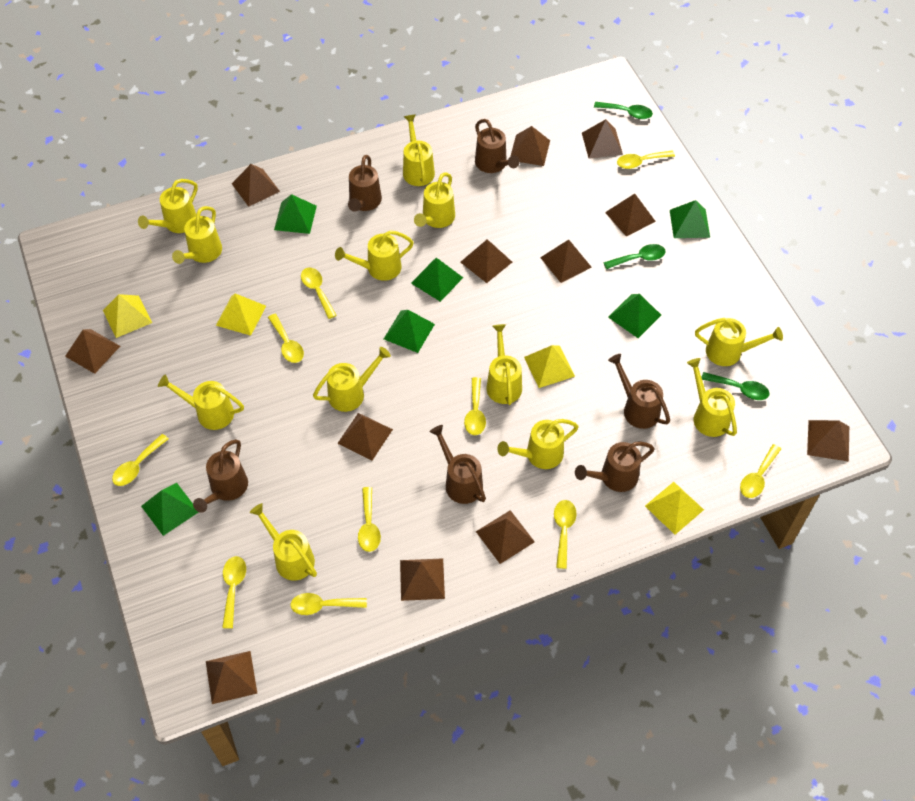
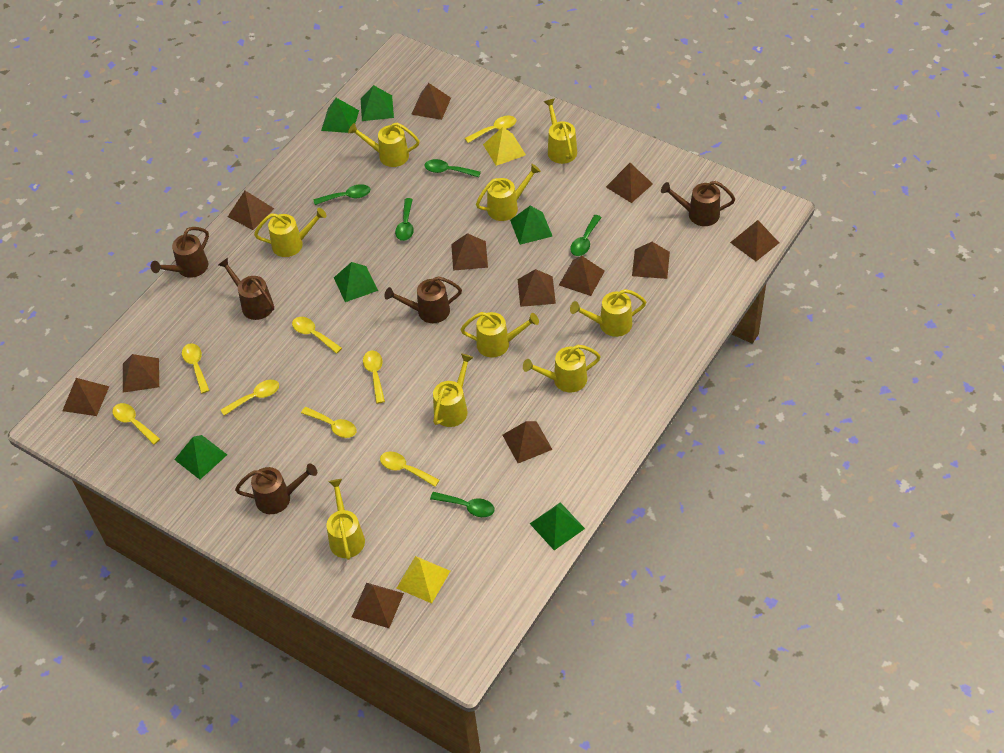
brown watering can: 6 -> 5
green spoon: 3 -> 5
yellow pyramid: 4 -> 2
yellow spoon: 10 -> 8
yellow watering can: 12 -> 9

